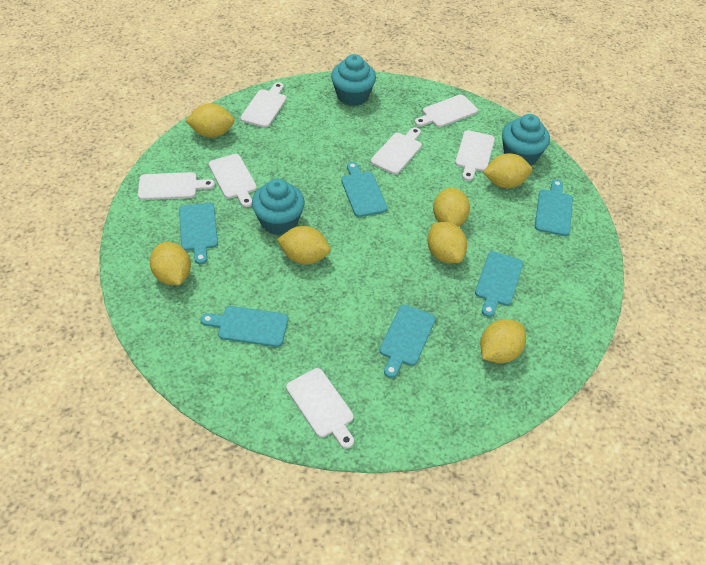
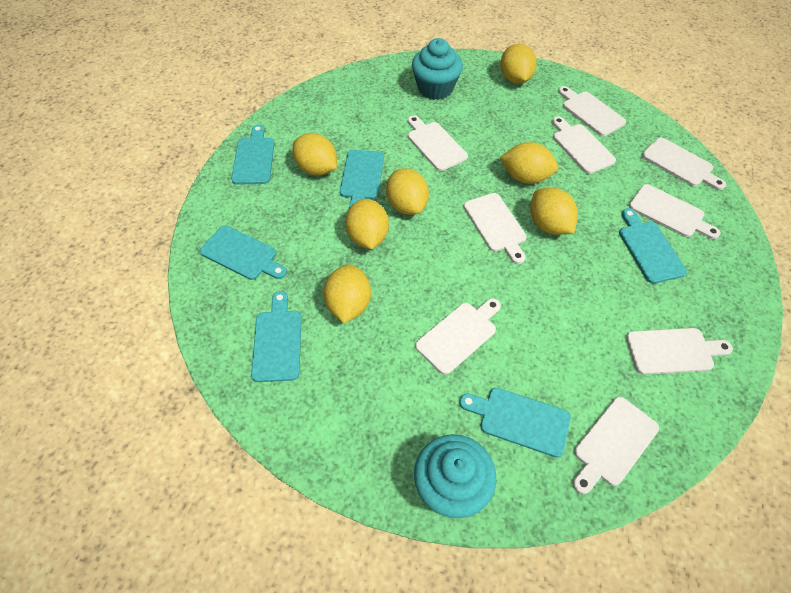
turquoise cupcake: 3 -> 2
white cutting board: 7 -> 9

